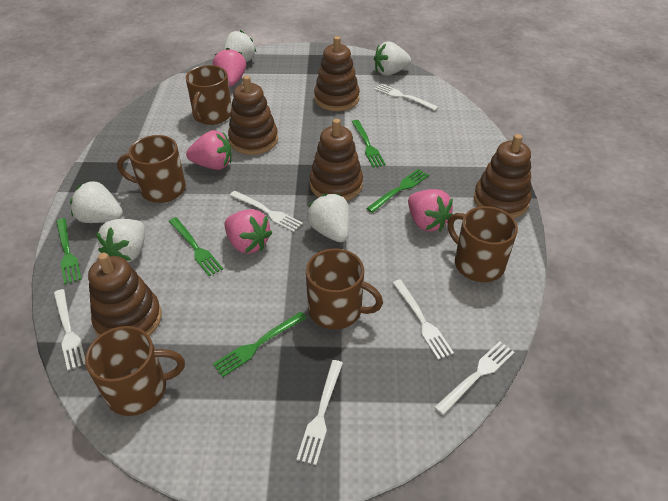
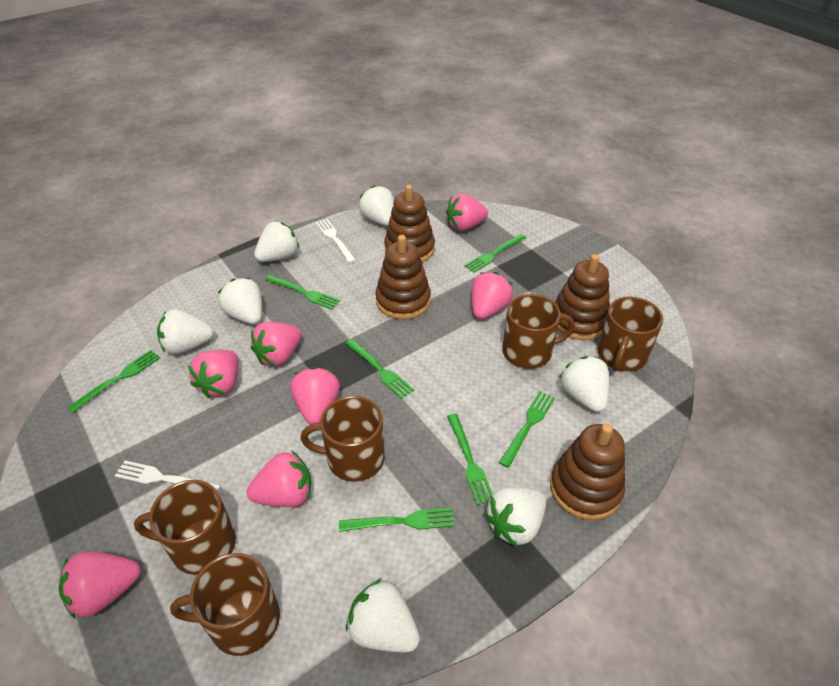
brown stacking toy: 5 -> 4
green fork: 5 -> 7
pink strawberry: 4 -> 7
white fork: 6 -> 2
white strawberry: 5 -> 7

